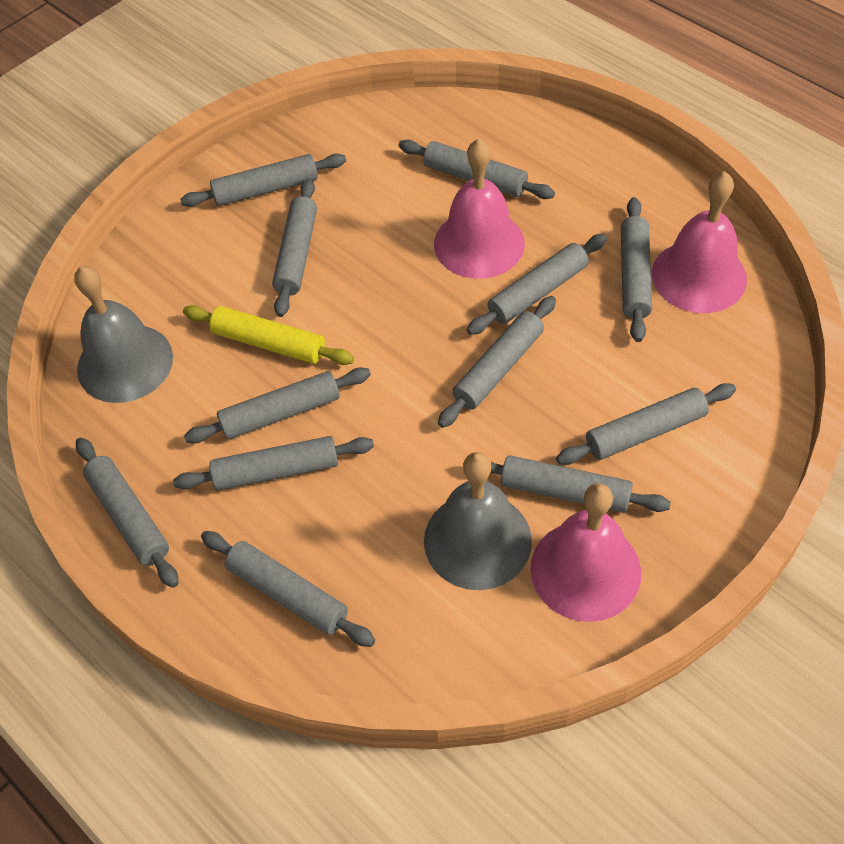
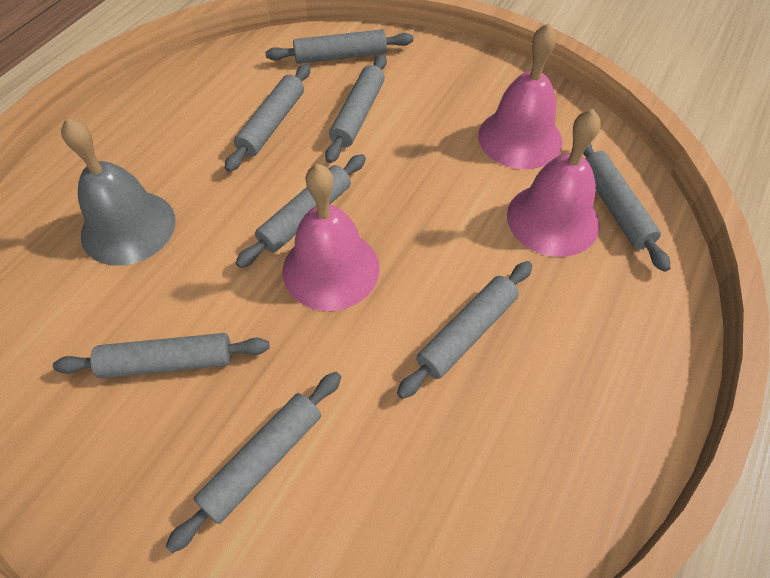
grey bell: 2 -> 1
grey rolling pin: 12 -> 8
yellow rolling pin: 1 -> 0

